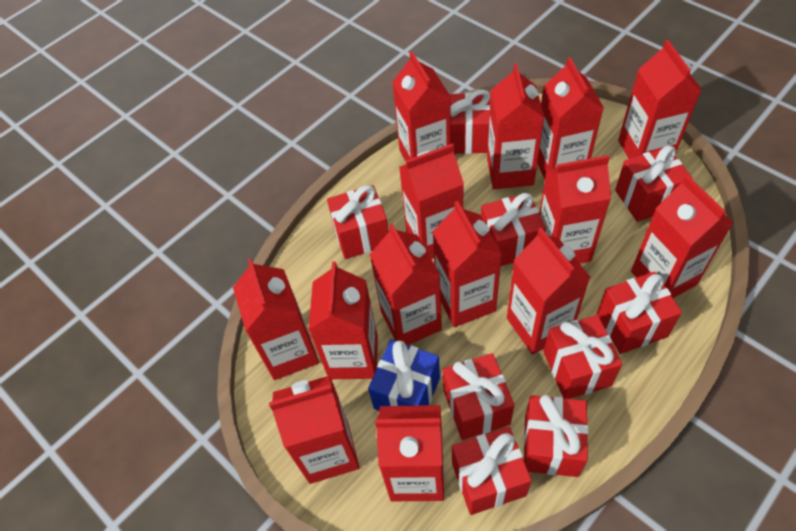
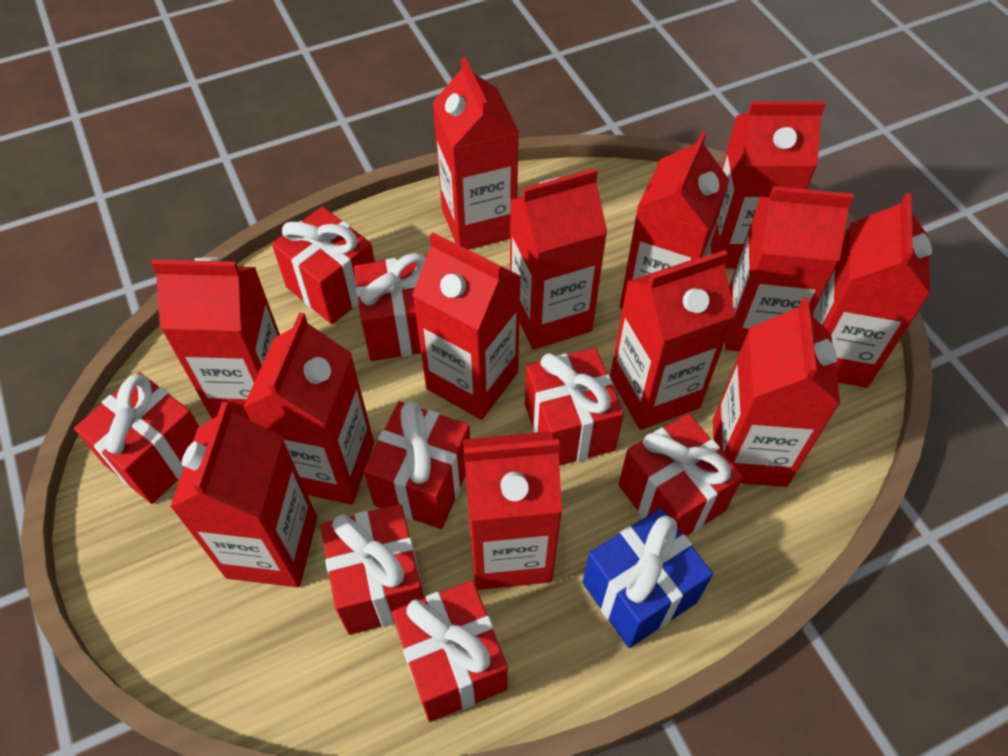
red carton: 14 -> 13
red gift: 9 -> 8

